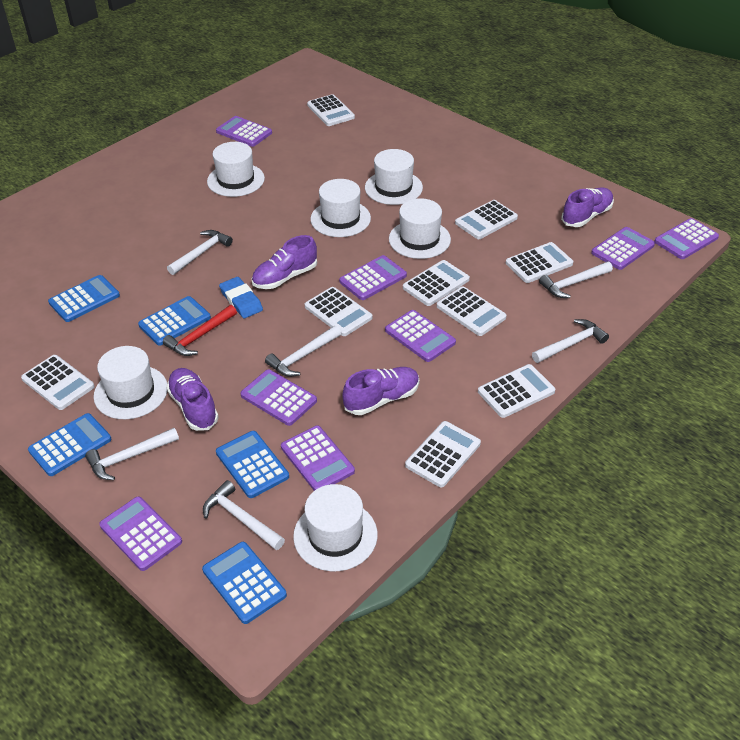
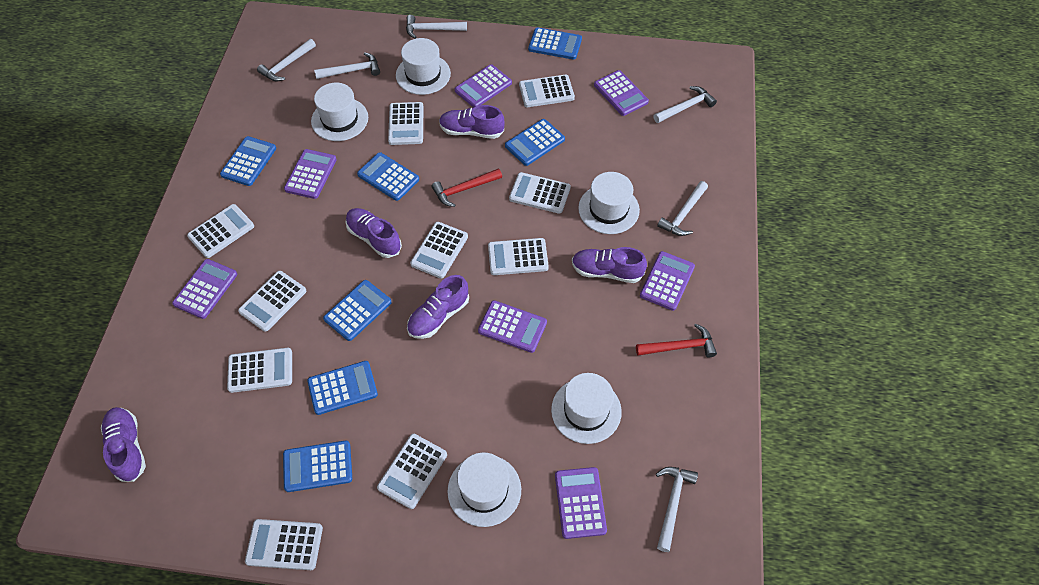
blue calculator: 5 -> 7
blue eraser: 1 -> 0
purple calculator: 8 -> 7
purple shoe: 4 -> 5
red hammer: 1 -> 2
white calculator: 9 -> 10
white hat: 6 -> 5

